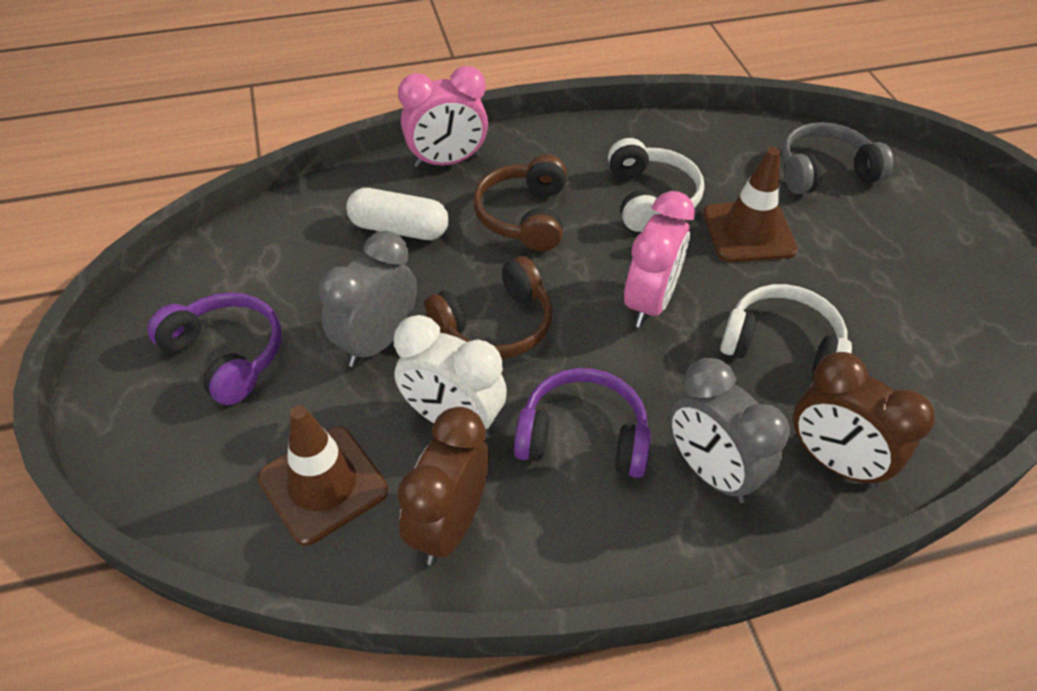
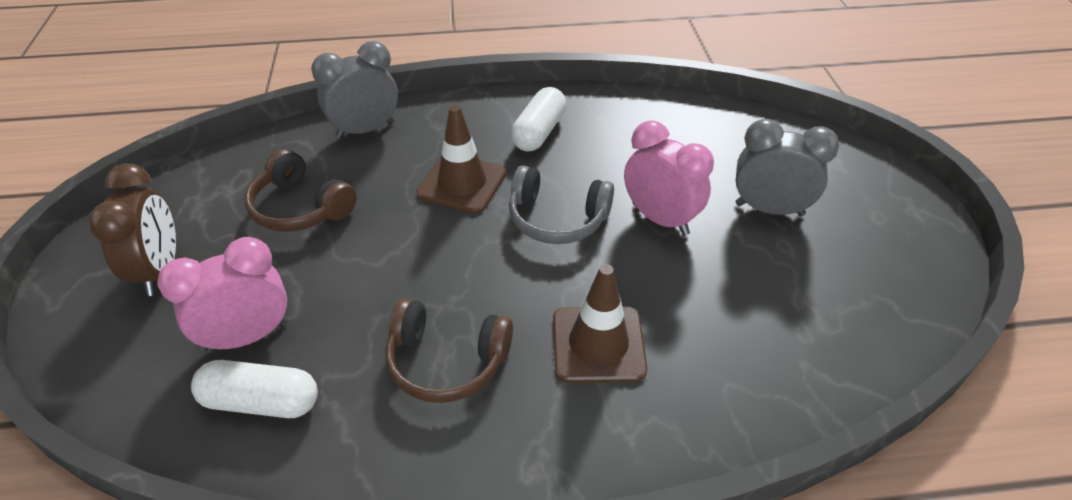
brown clock: 2 -> 1
purple headphones: 2 -> 0
white capsule: 1 -> 2
white clock: 1 -> 0
white headphones: 2 -> 0

